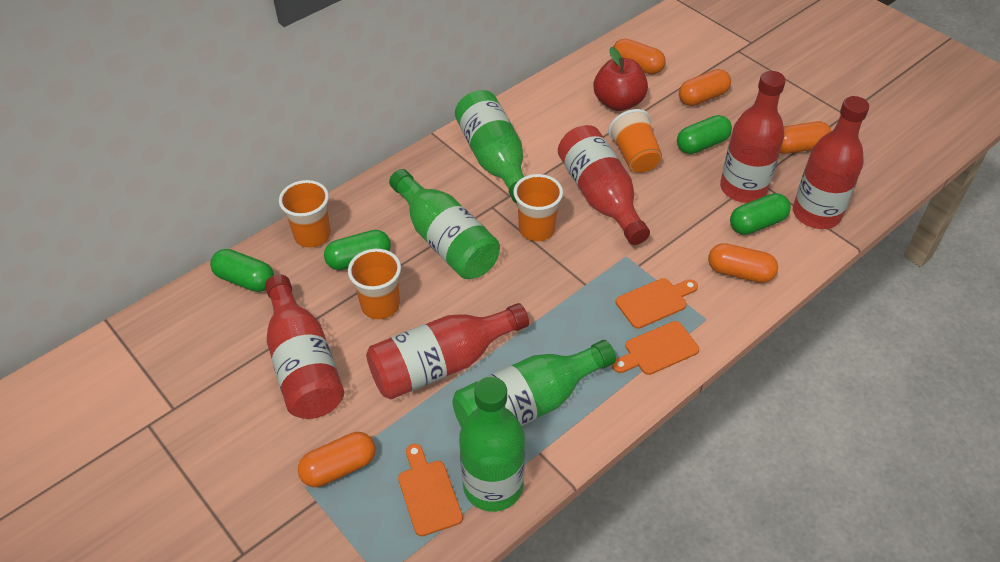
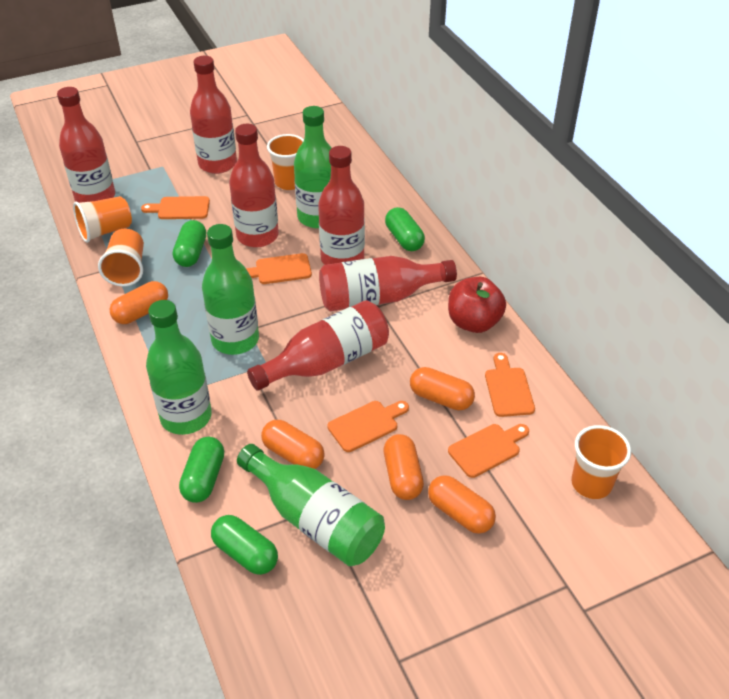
orange cutting board: 3 -> 5
red bottle: 5 -> 6

